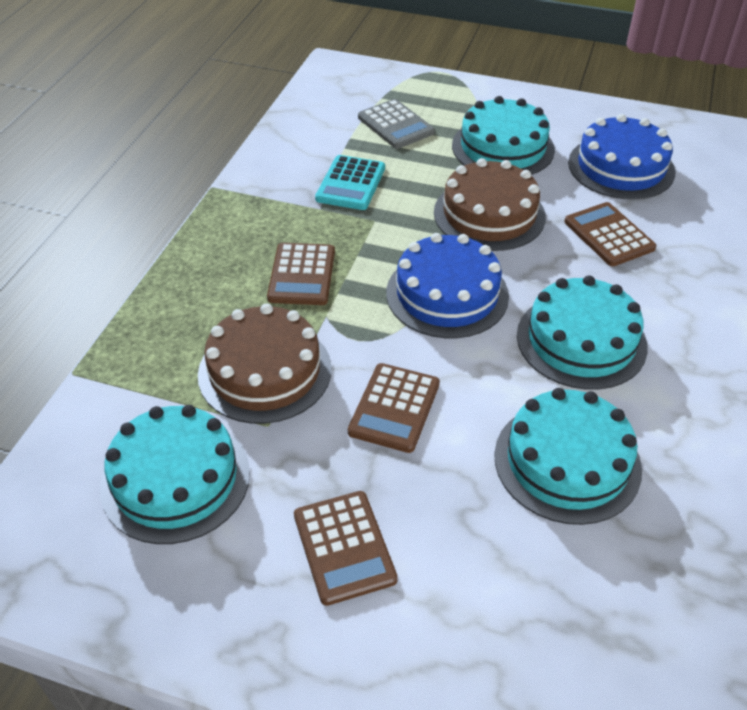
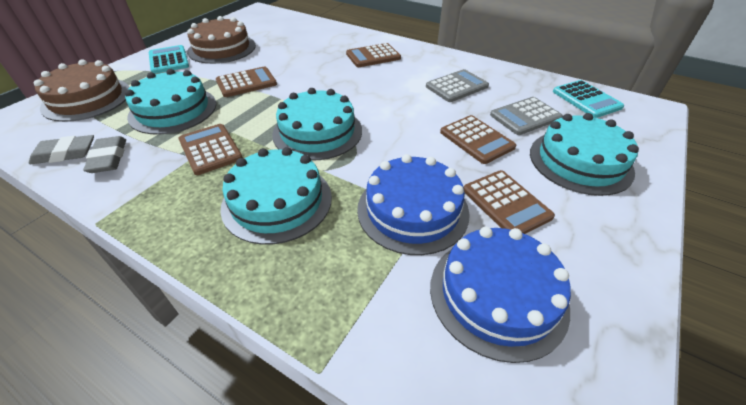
brown calculator: 4 -> 5
grey calculator: 1 -> 2
grey eraser: 0 -> 2
turquoise calculator: 1 -> 2

